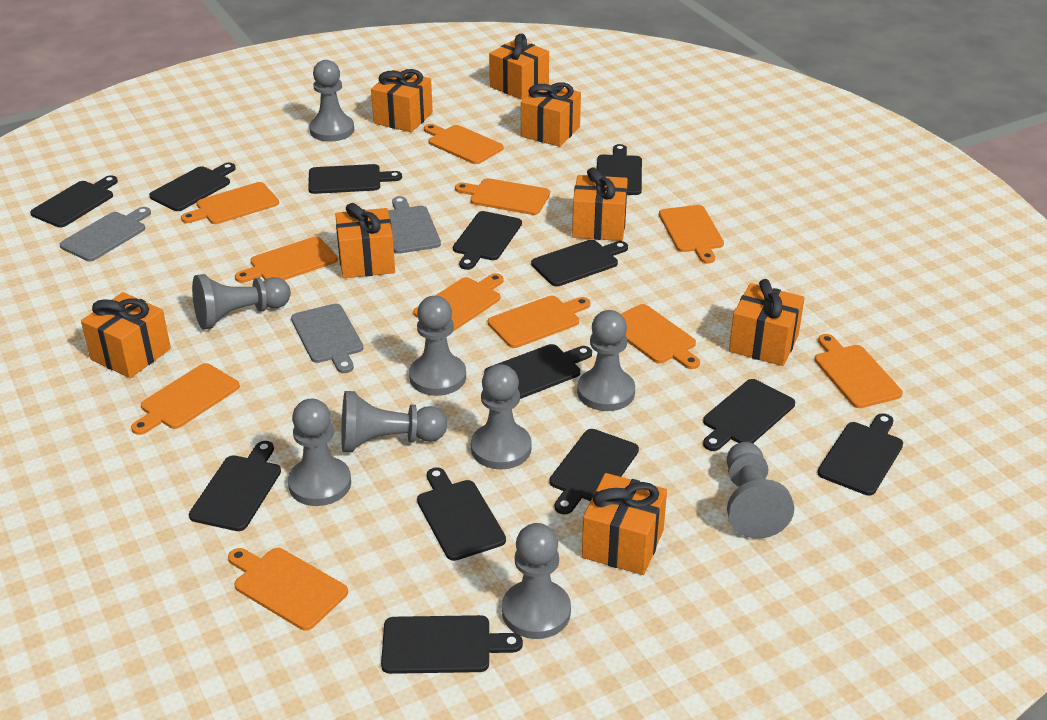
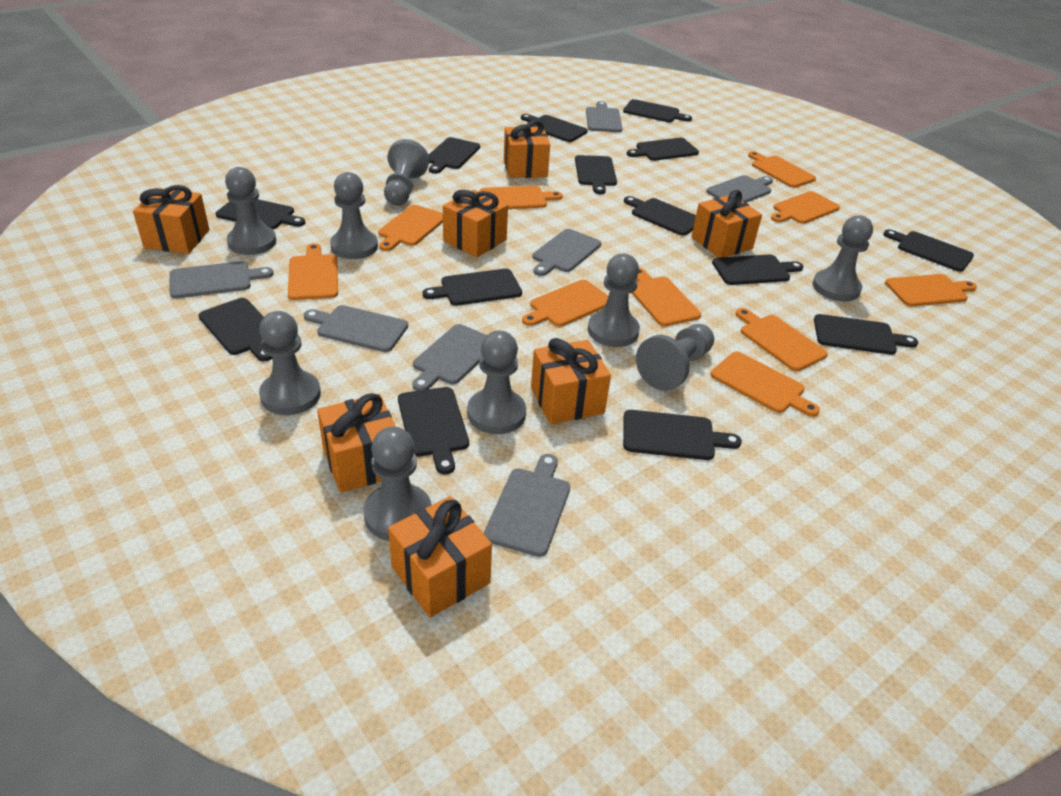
black cutting board: 13 -> 14
grey cutting board: 3 -> 7
orange cutting board: 11 -> 10
orange gift: 8 -> 7

